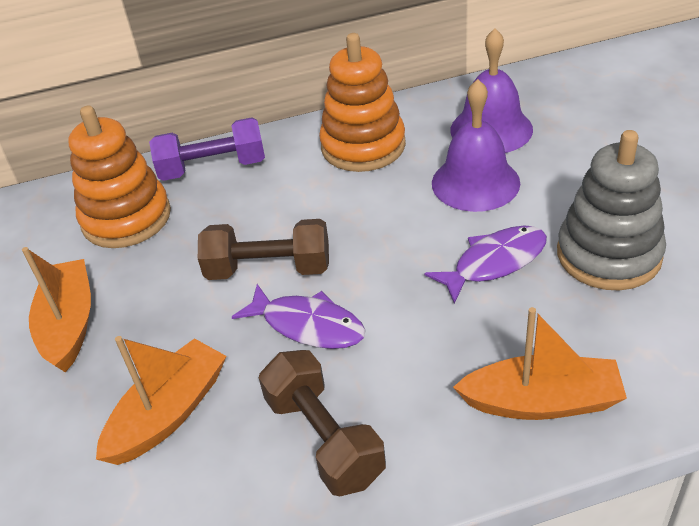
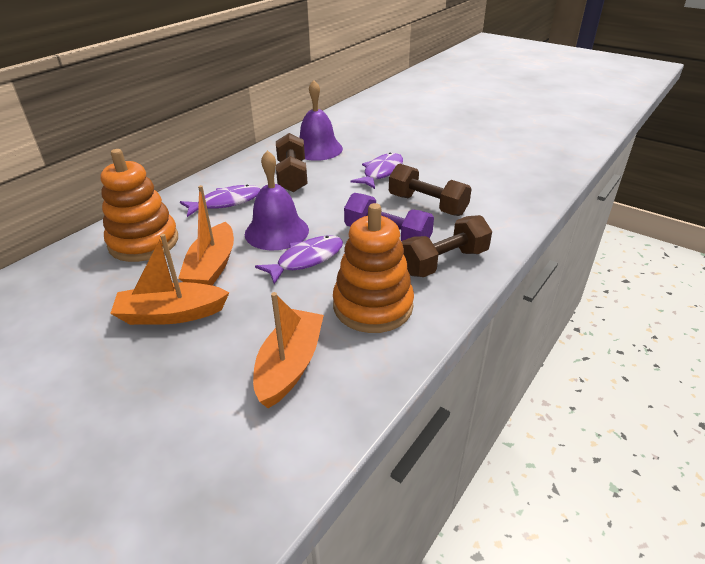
brown dumbbell: 2 -> 3
grey stacking toy: 1 -> 0
purple fish: 2 -> 3

